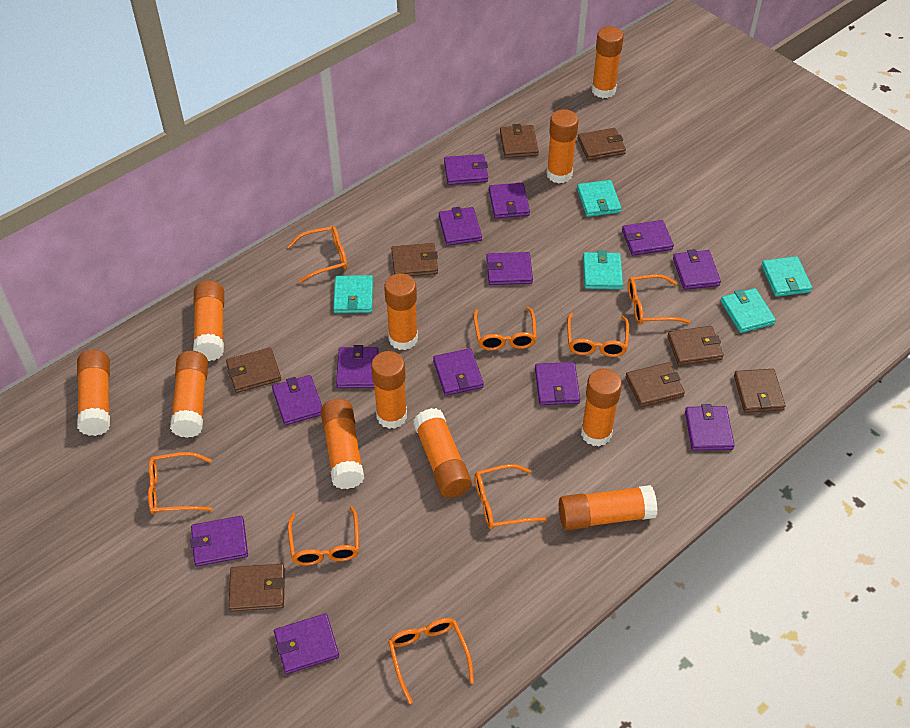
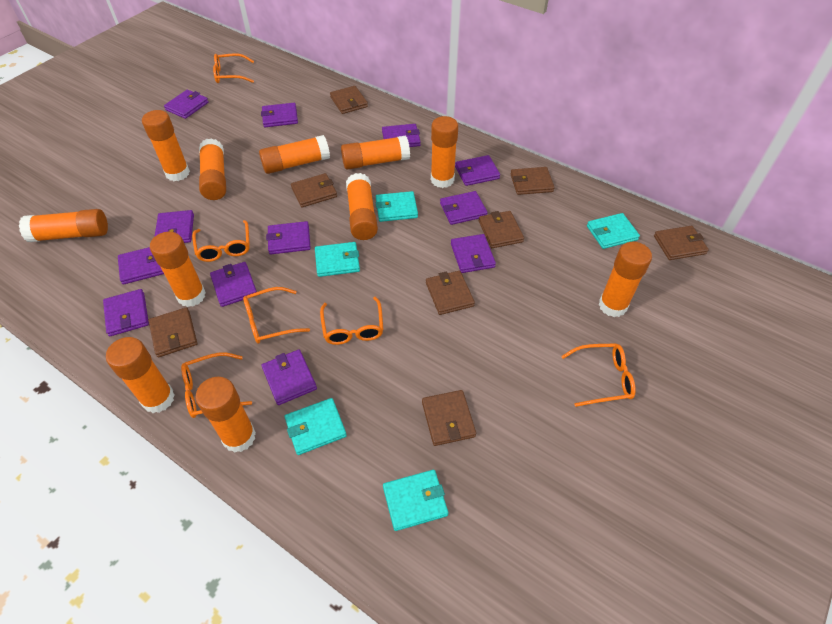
orange glasses: 8 -> 6
purple wallet: 13 -> 12

